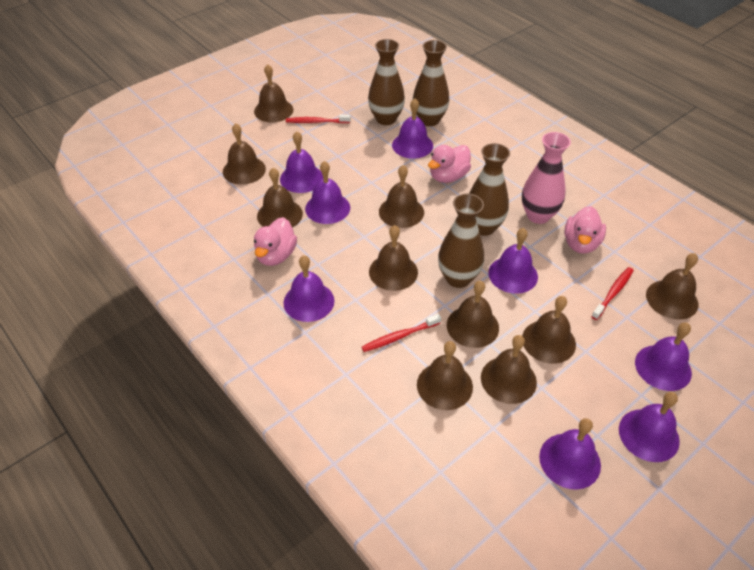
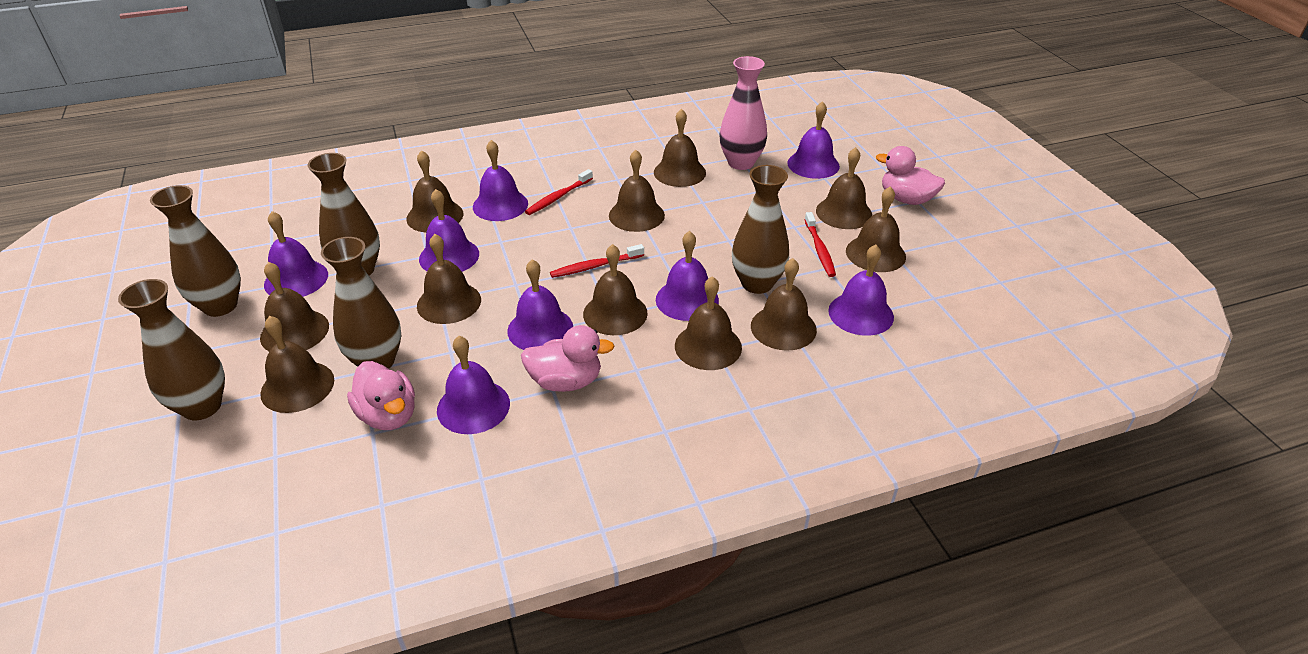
brown bell: 10 -> 11
brown vase: 4 -> 5

